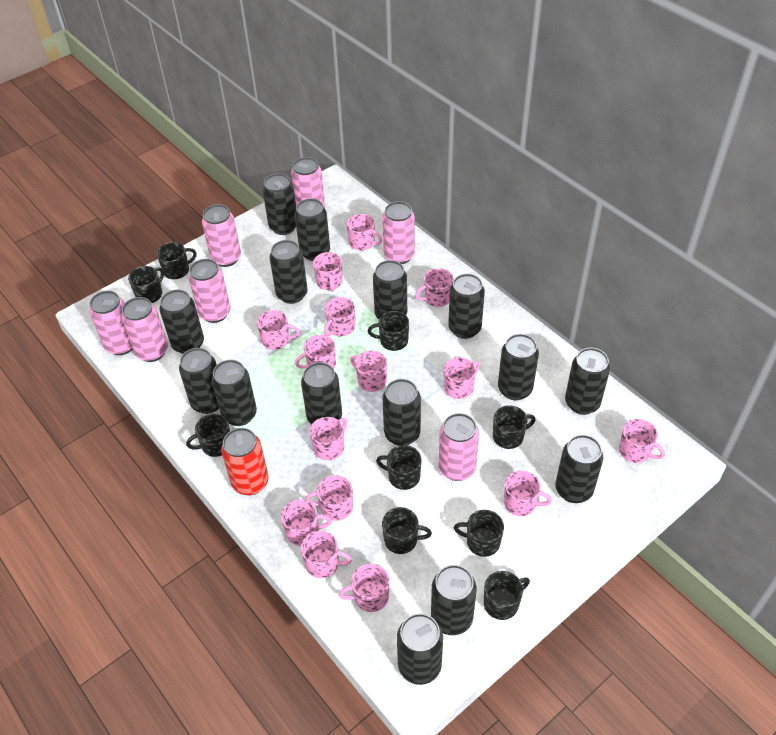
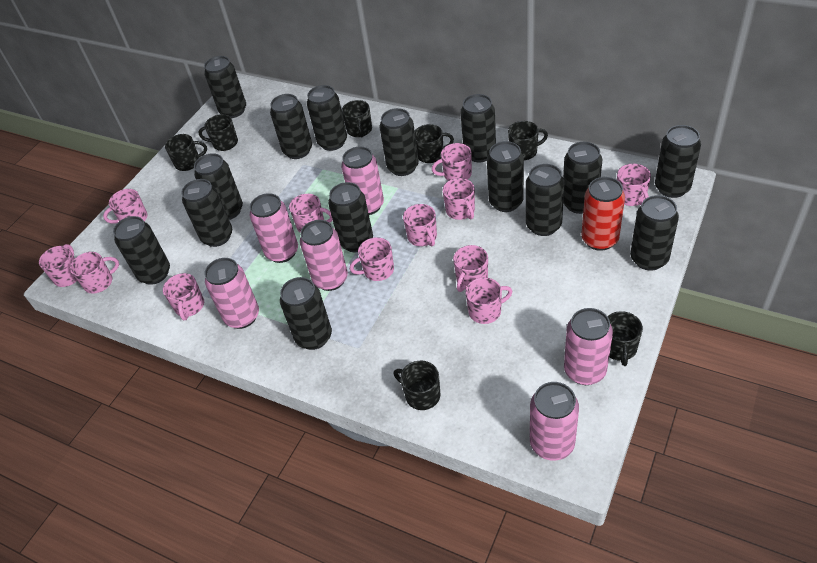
black mug: 9 -> 7
pink can: 7 -> 6
pink mug: 15 -> 12

